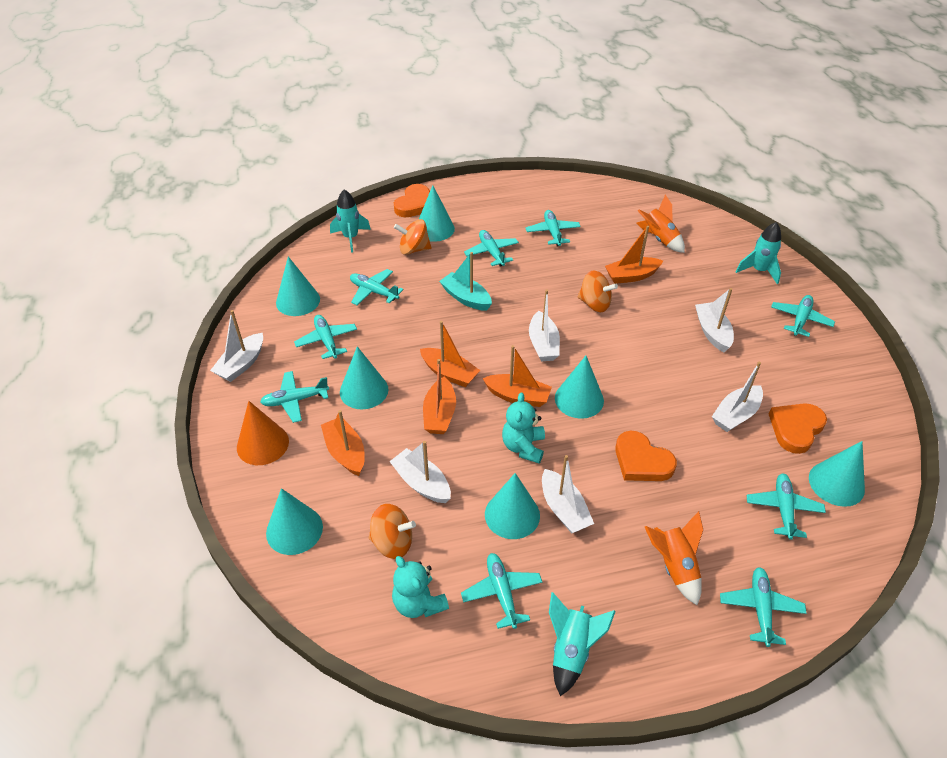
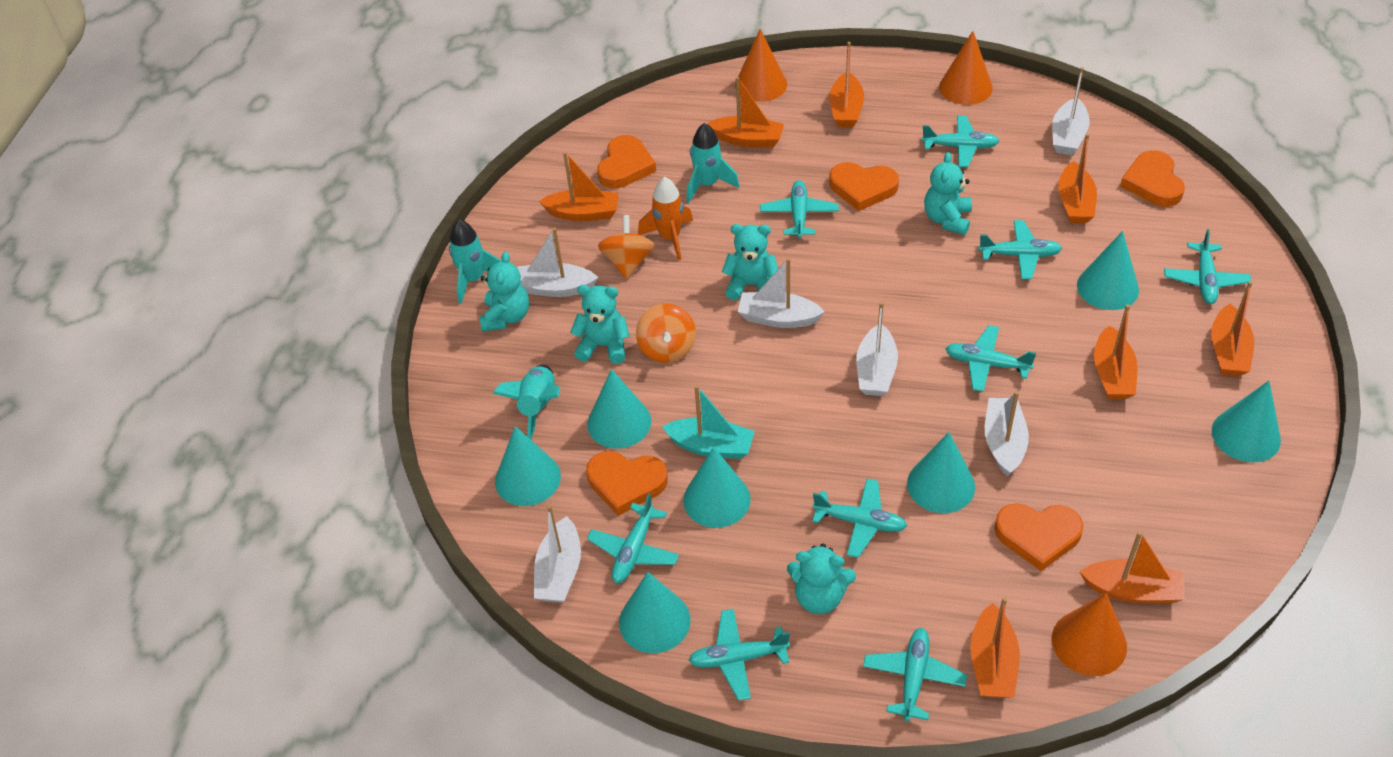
orange boat: 5 -> 8
orange cone: 1 -> 3
orange heart: 3 -> 5
orange rocket: 2 -> 1
orange spinning top: 3 -> 2
turquoise teddy bear: 2 -> 5

